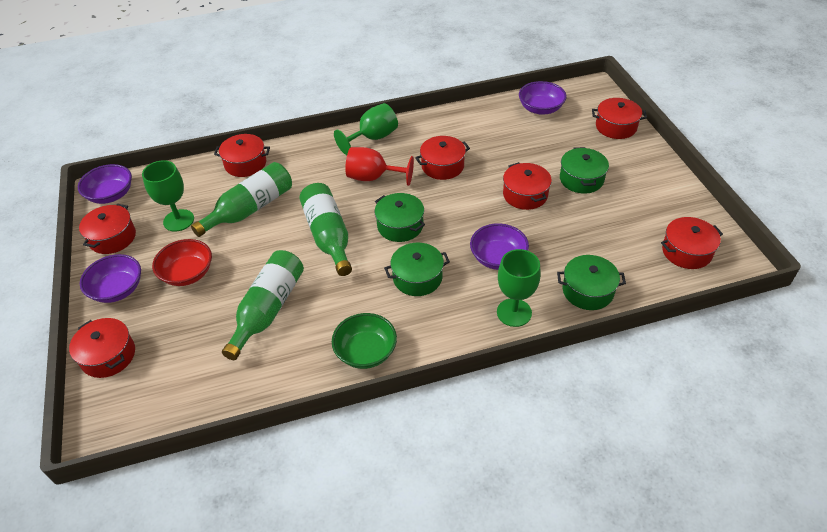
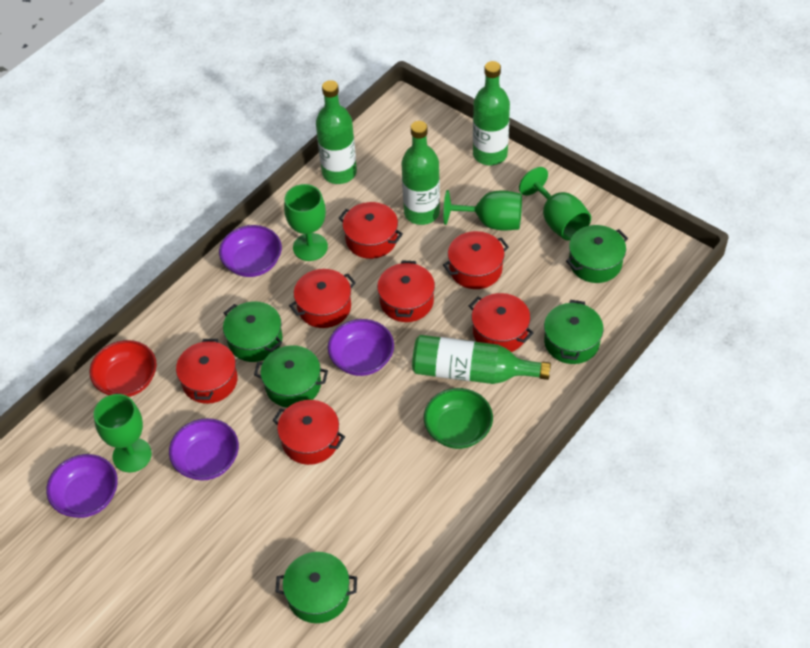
green bottle: 3 -> 4
green goblet: 3 -> 4
green pot: 4 -> 5
red goblet: 1 -> 0

